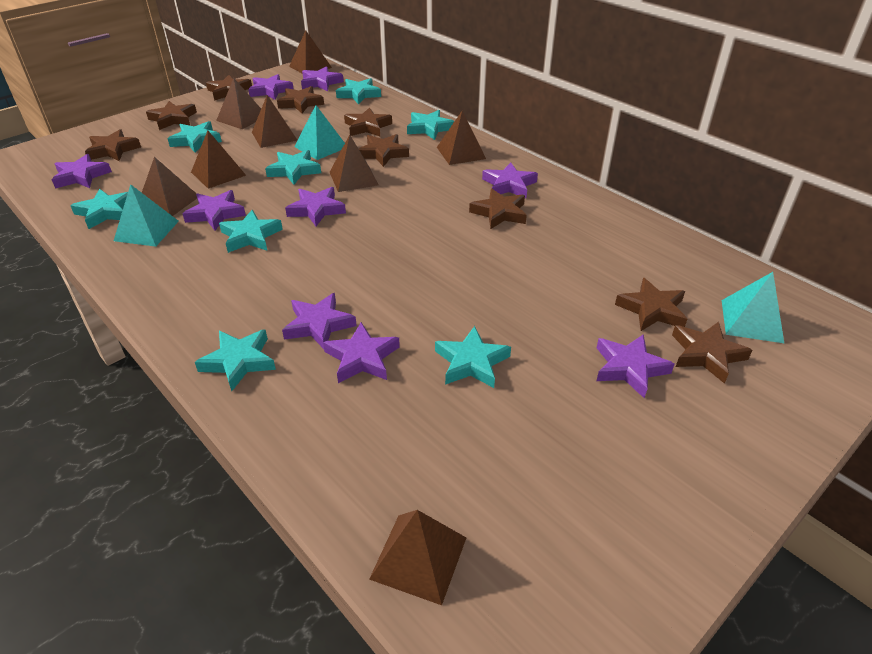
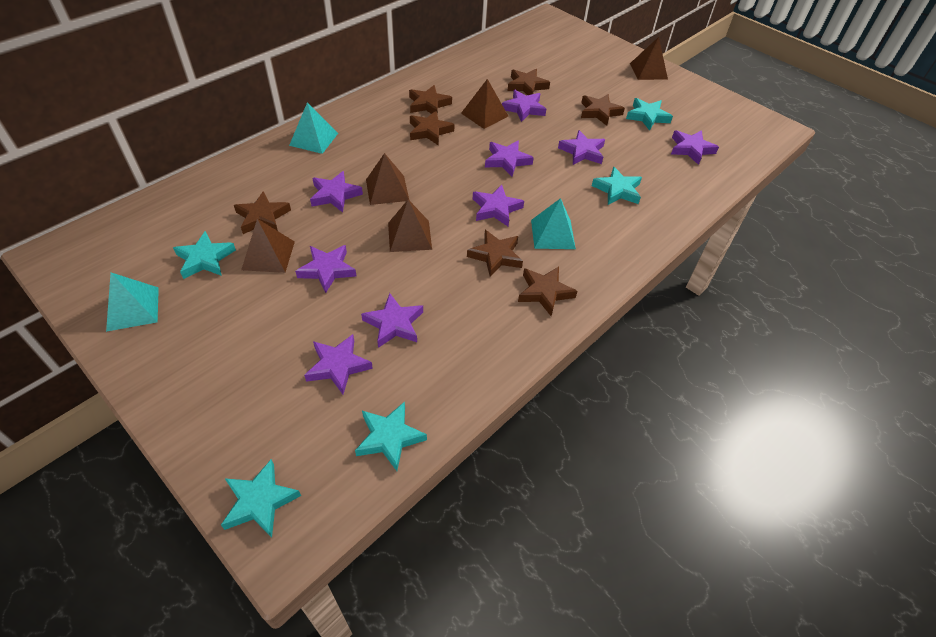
brown pyramid: 8 -> 5
brown star: 9 -> 7
turquoise star: 8 -> 5

